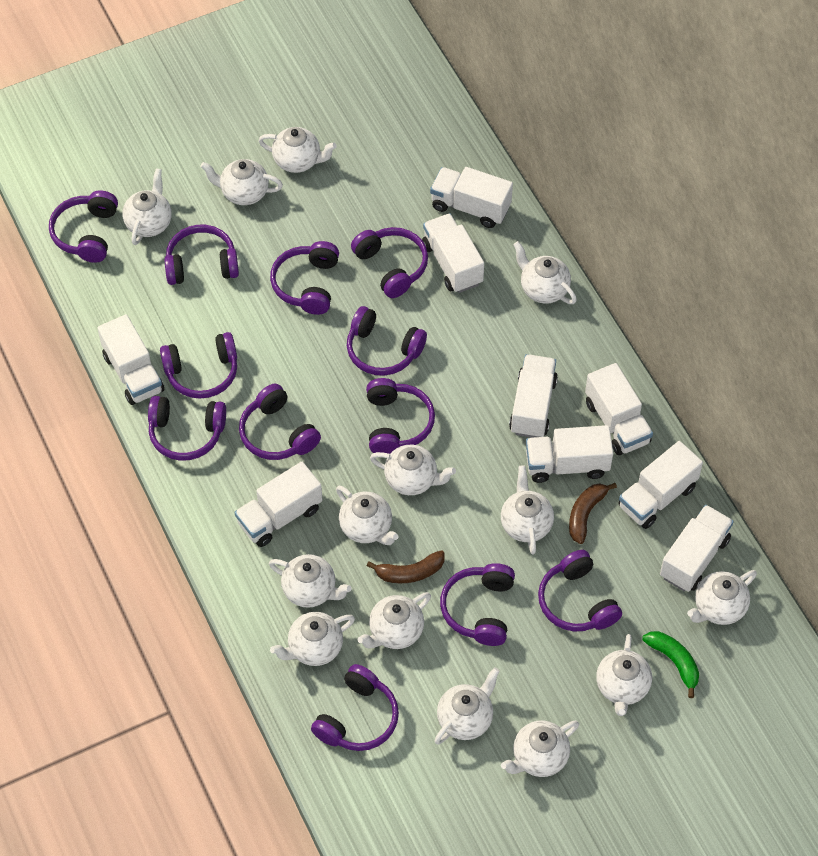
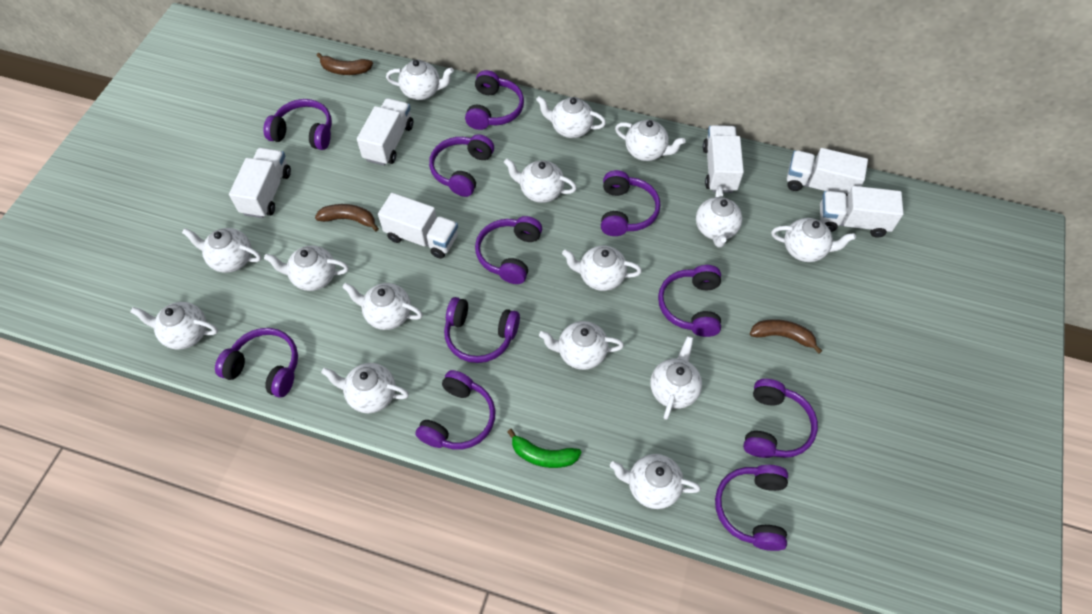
brown banana: 2 -> 3
purple headphones: 12 -> 11
white teapot: 14 -> 15
white truck: 9 -> 6

